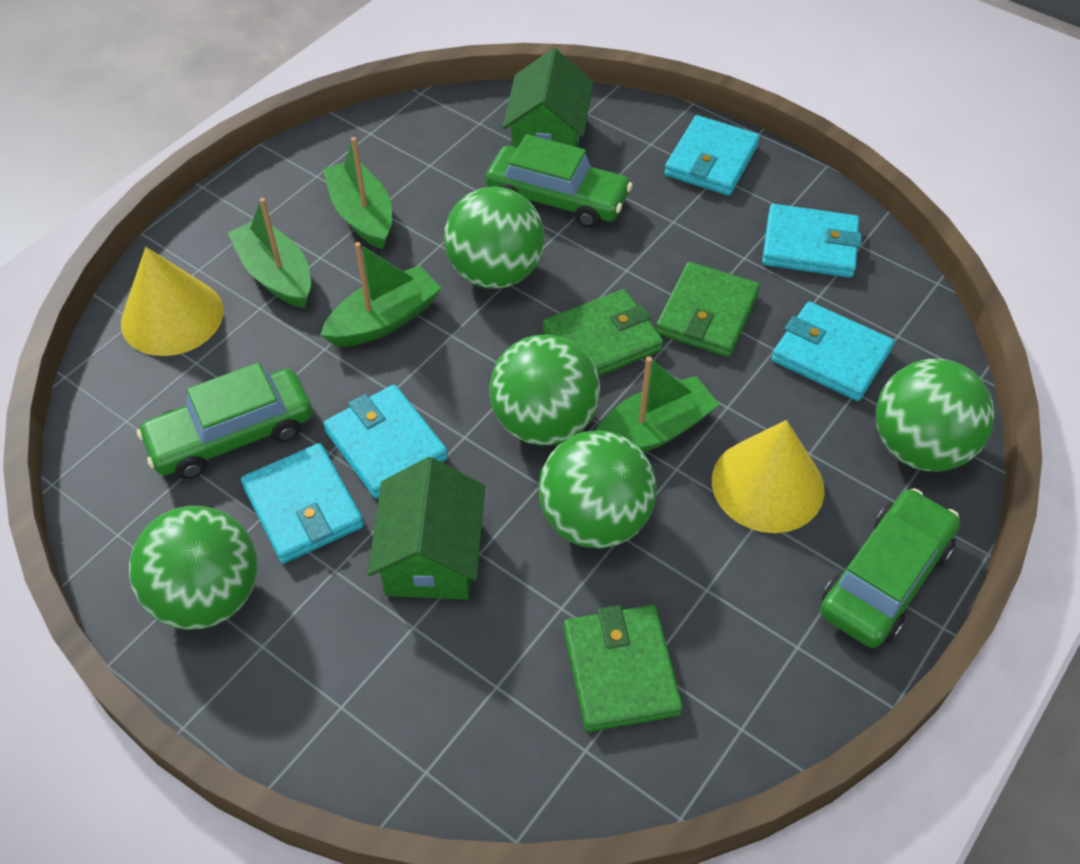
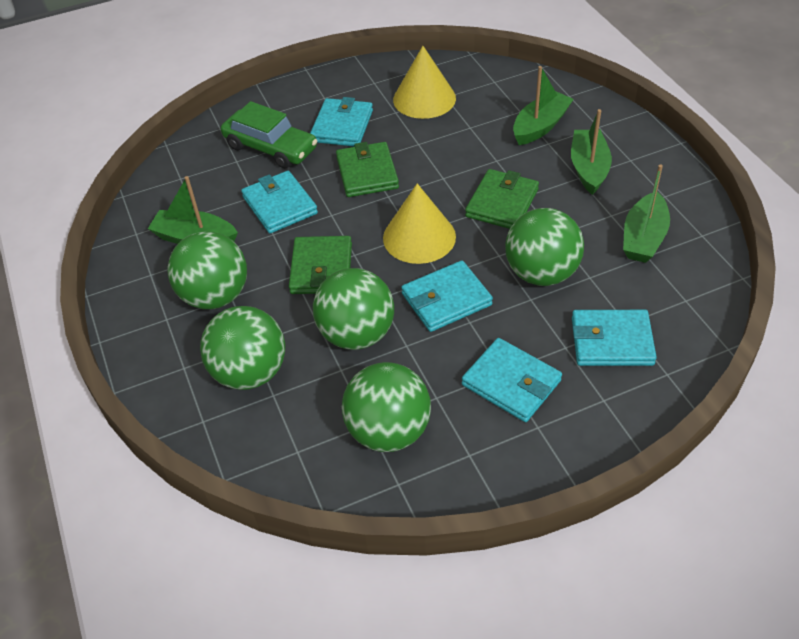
green car: 3 -> 1
green house: 2 -> 0

